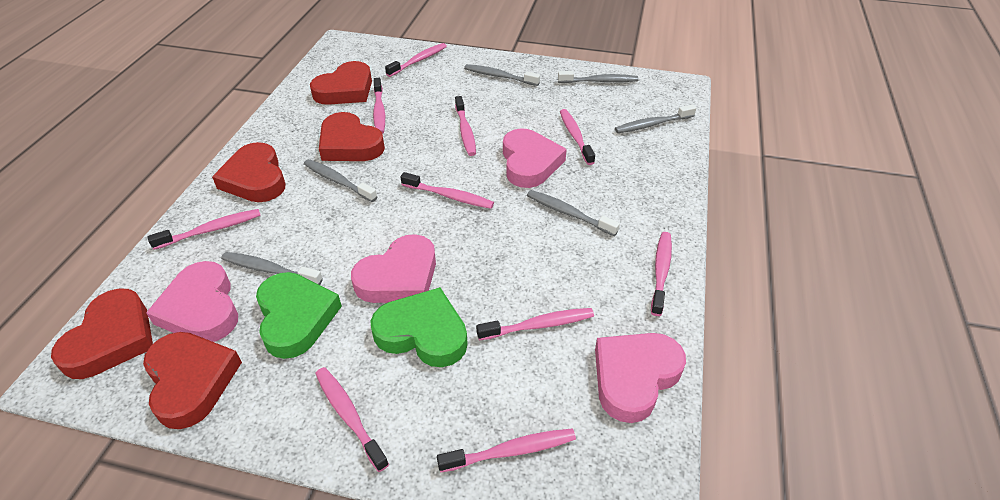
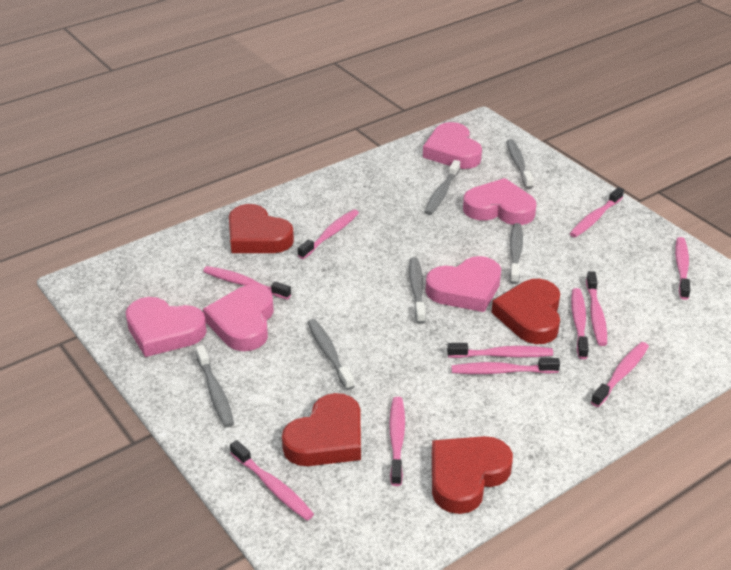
green heart: 2 -> 0
pink heart: 4 -> 5
pink toothbrush: 10 -> 11
red heart: 5 -> 4

